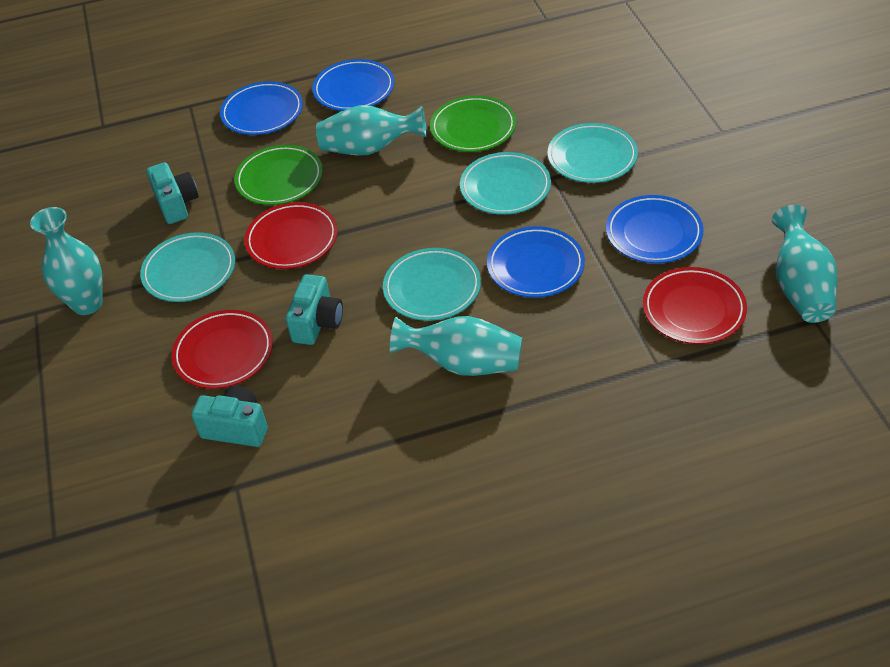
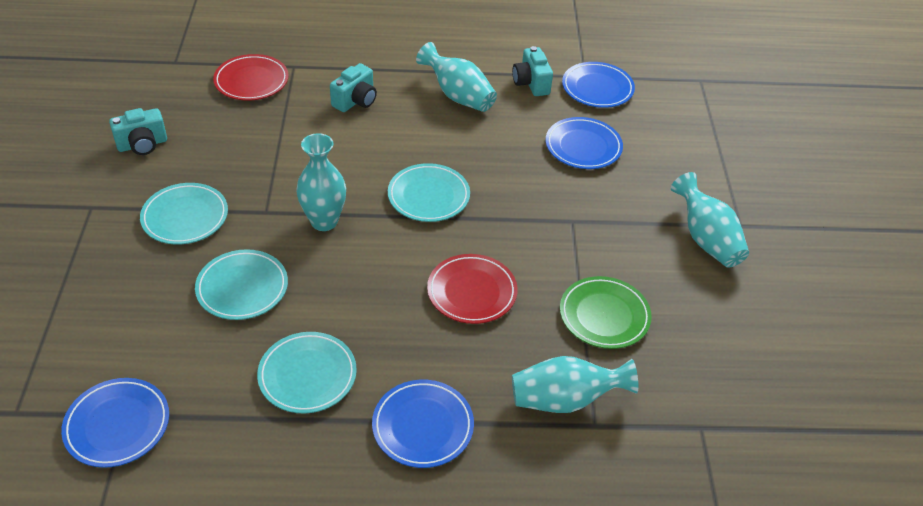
green plate: 2 -> 1
red plate: 3 -> 2

